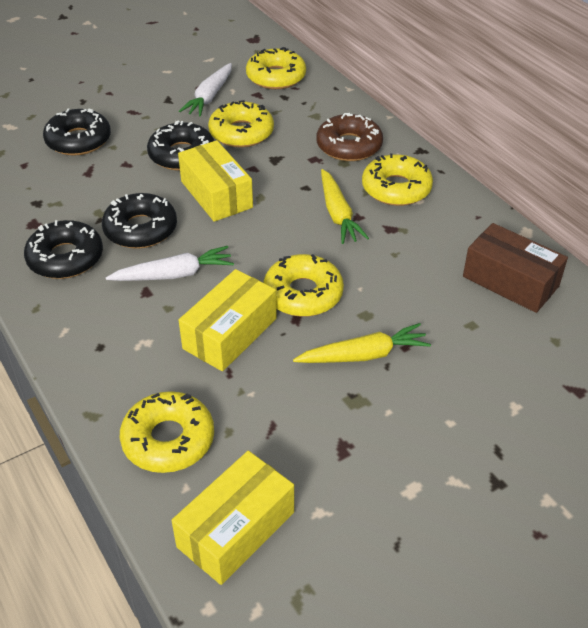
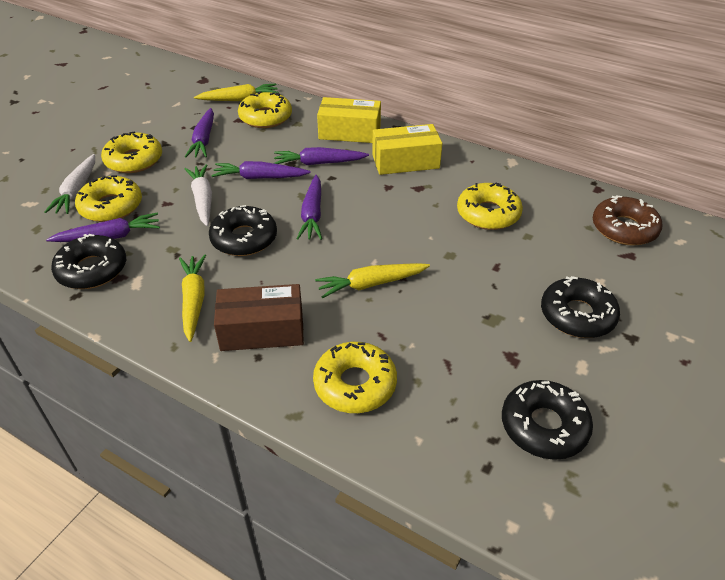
purple carrot: 0 -> 5
yellow box: 3 -> 2
yellow carrot: 2 -> 3

